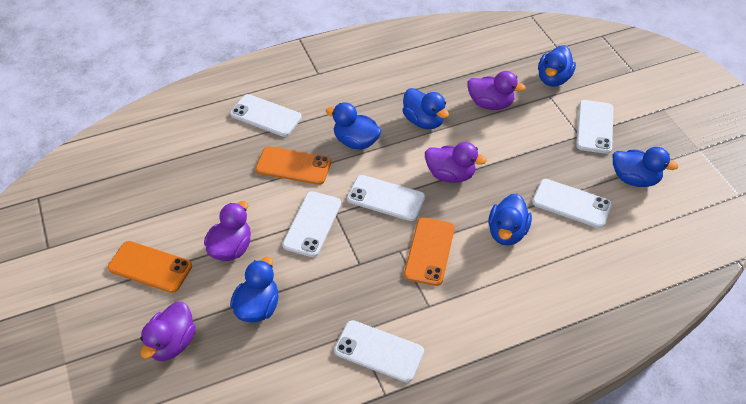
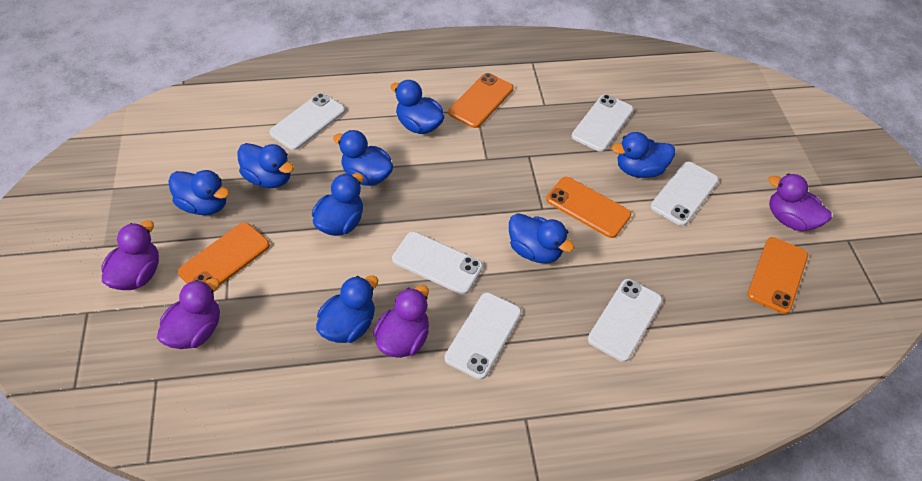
blue duck: 6 -> 8
orange phone: 3 -> 4

